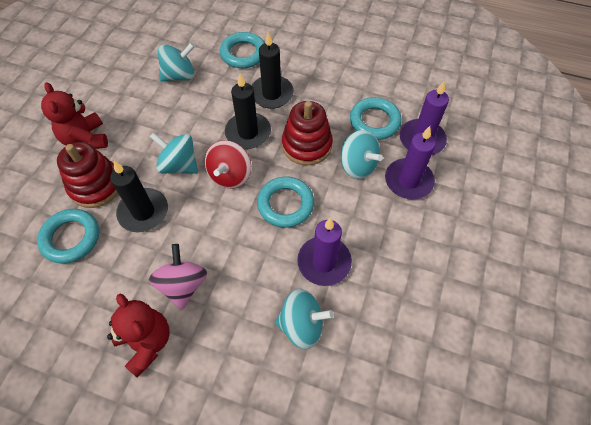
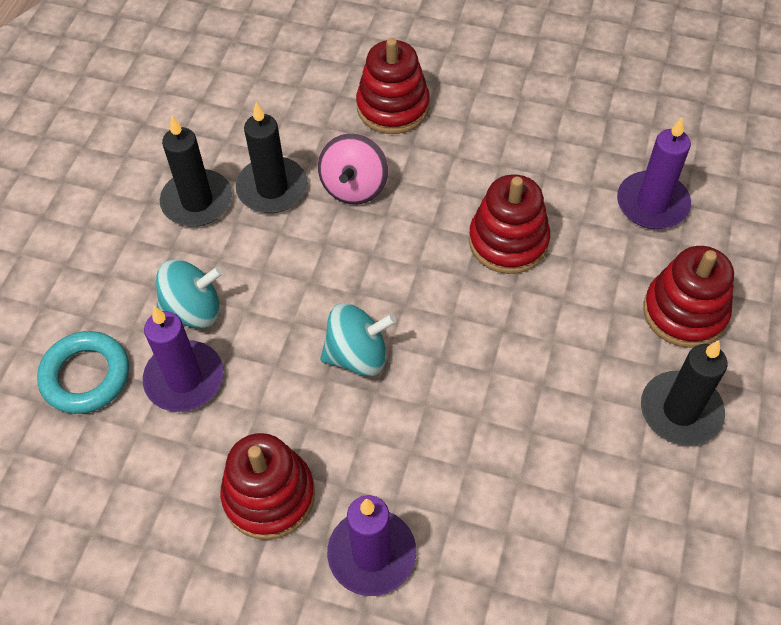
red spinning top: 1 -> 0
red stacking toy: 2 -> 4
red teddy bear: 2 -> 0
turquoise ring: 4 -> 1
turquoise spinning top: 4 -> 2

